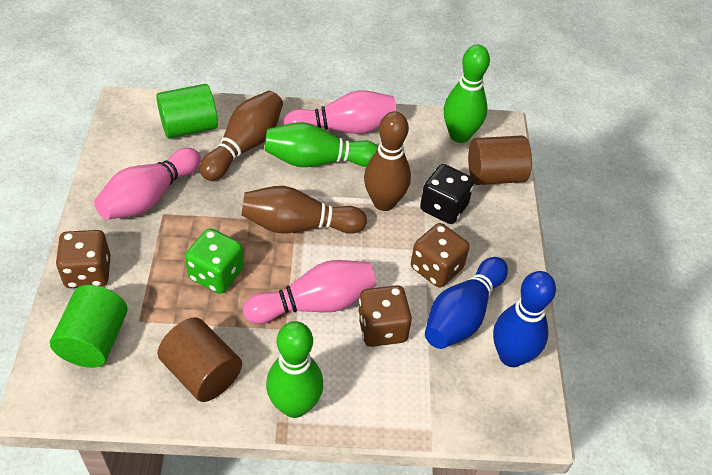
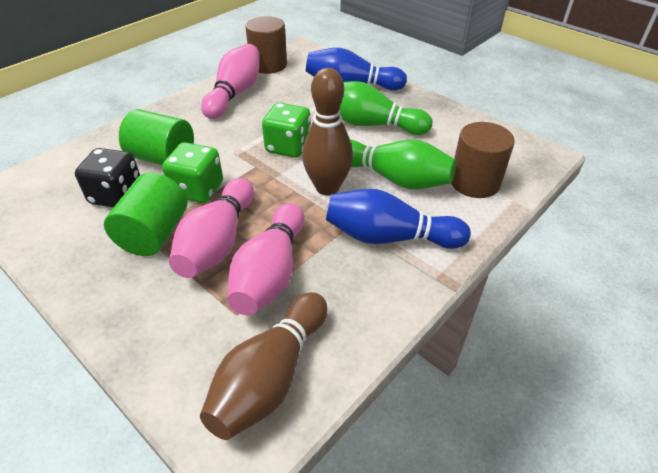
brown bowling pin: 3 -> 2
brown dice: 3 -> 0
green bowling pin: 3 -> 2
green dice: 1 -> 2

